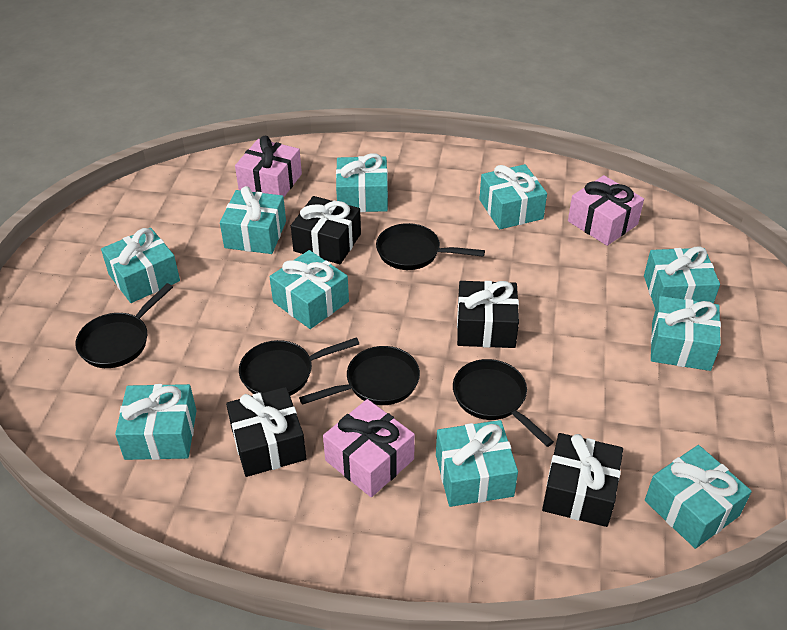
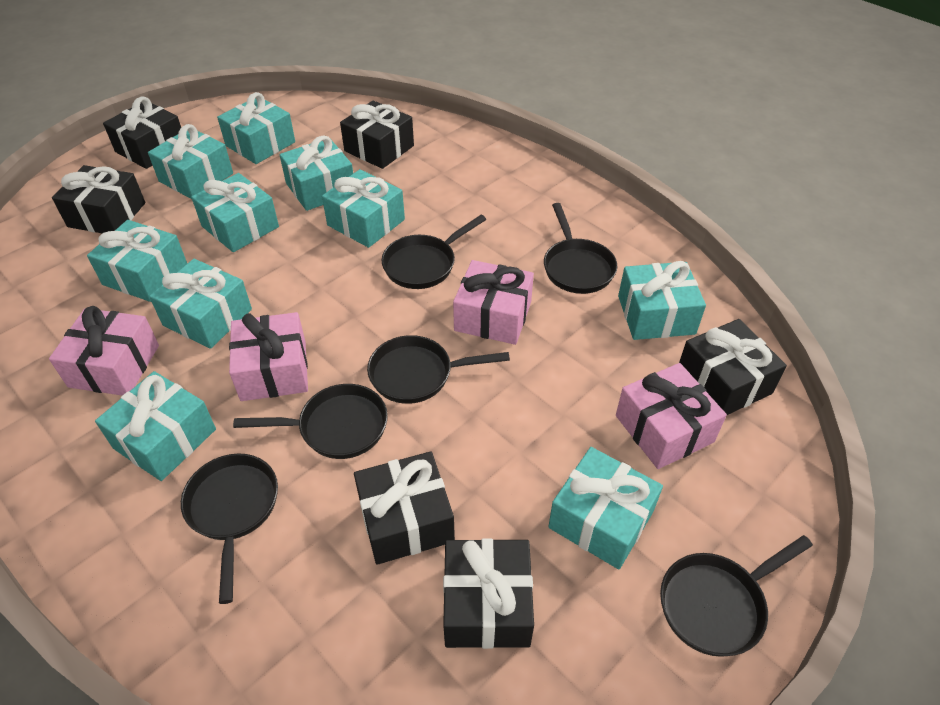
black gift: 4 -> 6
black pan: 5 -> 6
pink gift: 3 -> 4

